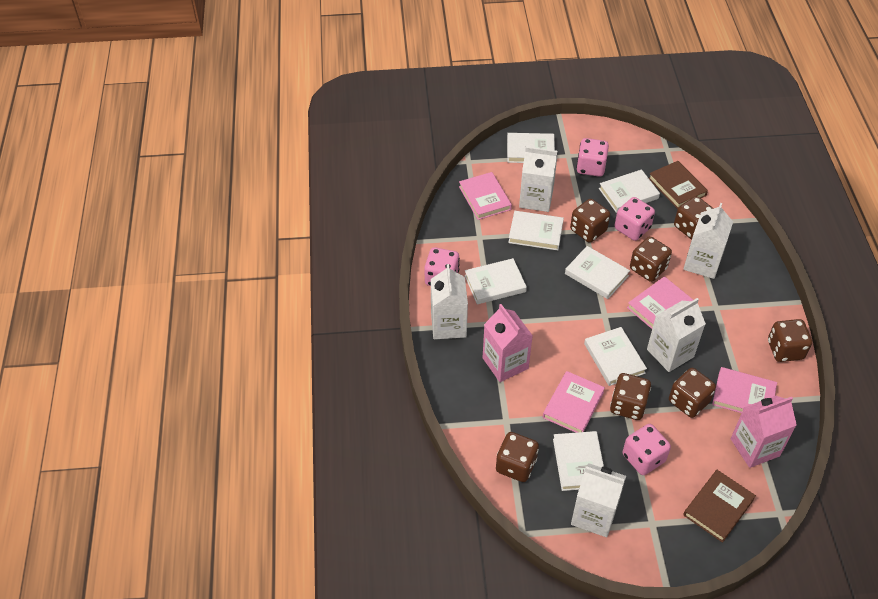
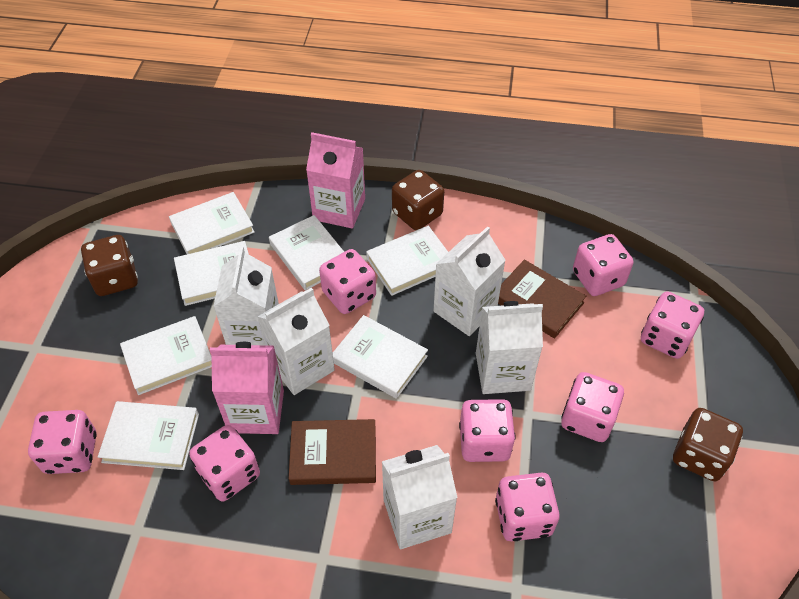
brown dice: 7 -> 3
pink book: 4 -> 0
pink dice: 4 -> 8

